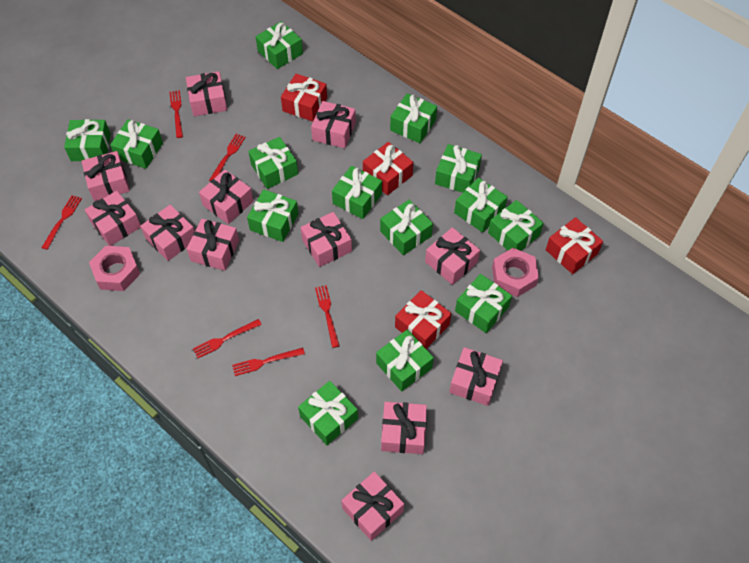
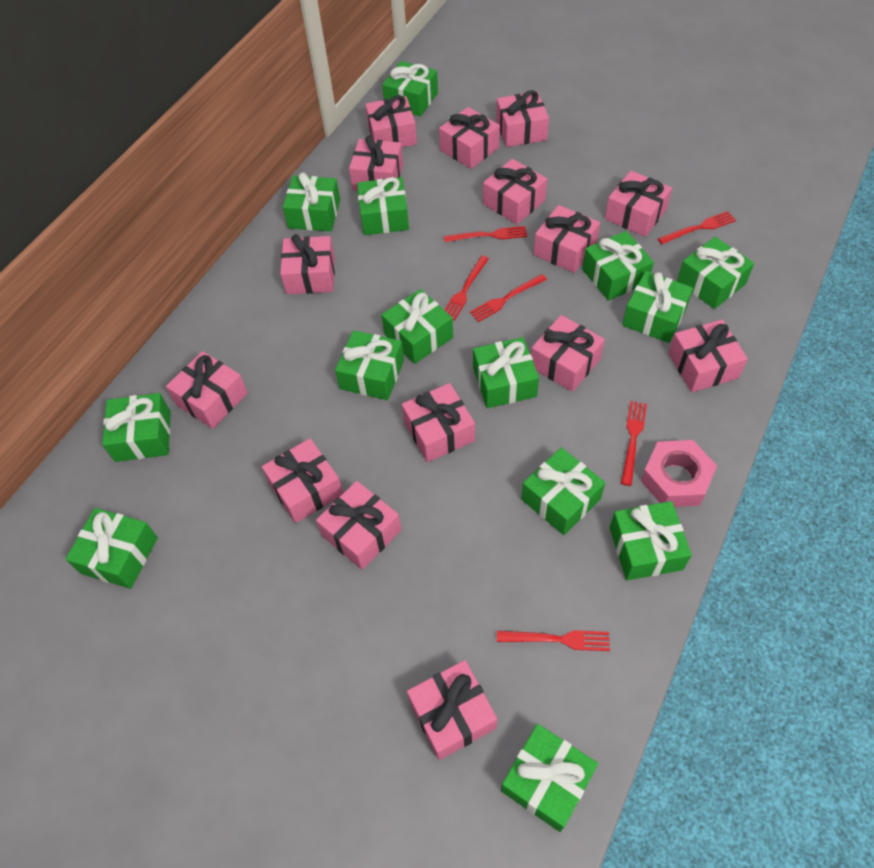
pink gift: 12 -> 15
pink nut: 2 -> 1
red gift: 4 -> 0

